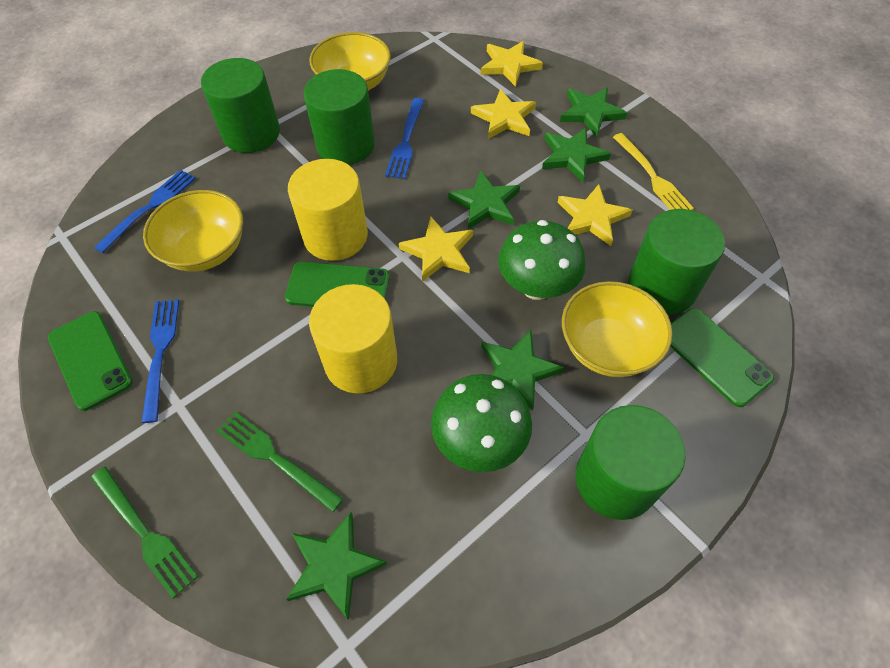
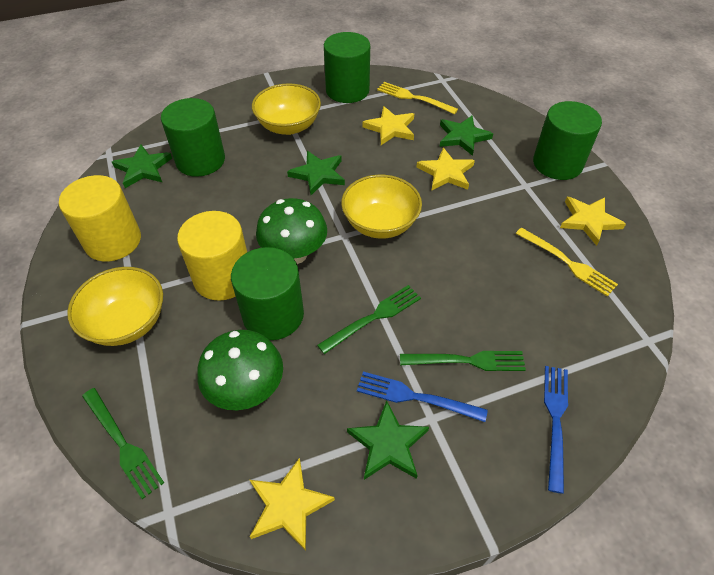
blue fork: 3 -> 2
green fork: 2 -> 3
green phone: 3 -> 0
green star: 5 -> 4
yellow fork: 1 -> 2

